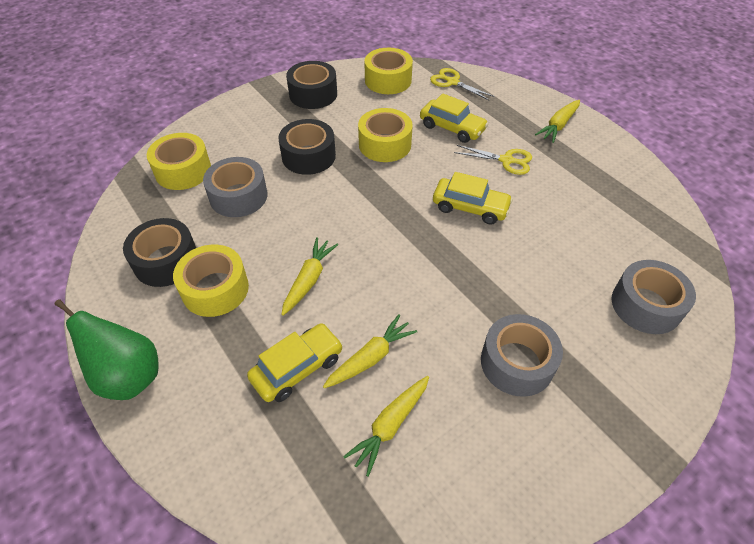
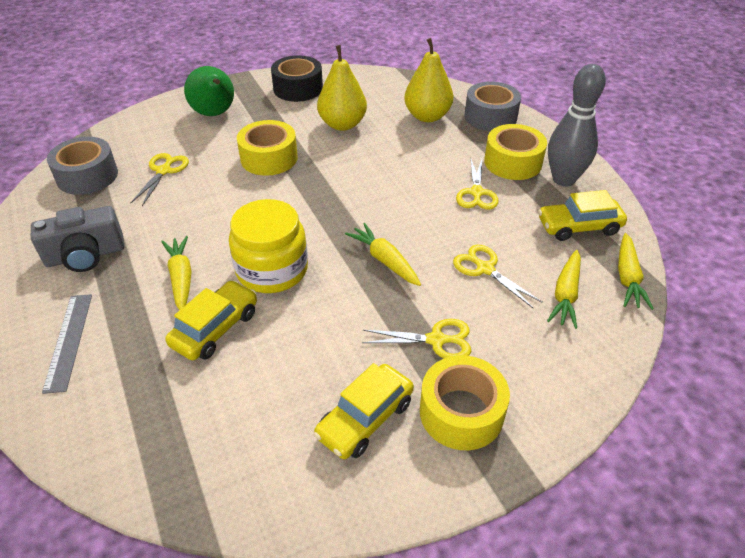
black tape: 3 -> 1
grey bowling pin: 0 -> 1
grey camera: 0 -> 1
grey ruler: 0 -> 1
grey tape: 3 -> 2
yellow jar: 0 -> 1
yellow pear: 0 -> 2
yellow scissors: 2 -> 4
yellow tape: 4 -> 3

